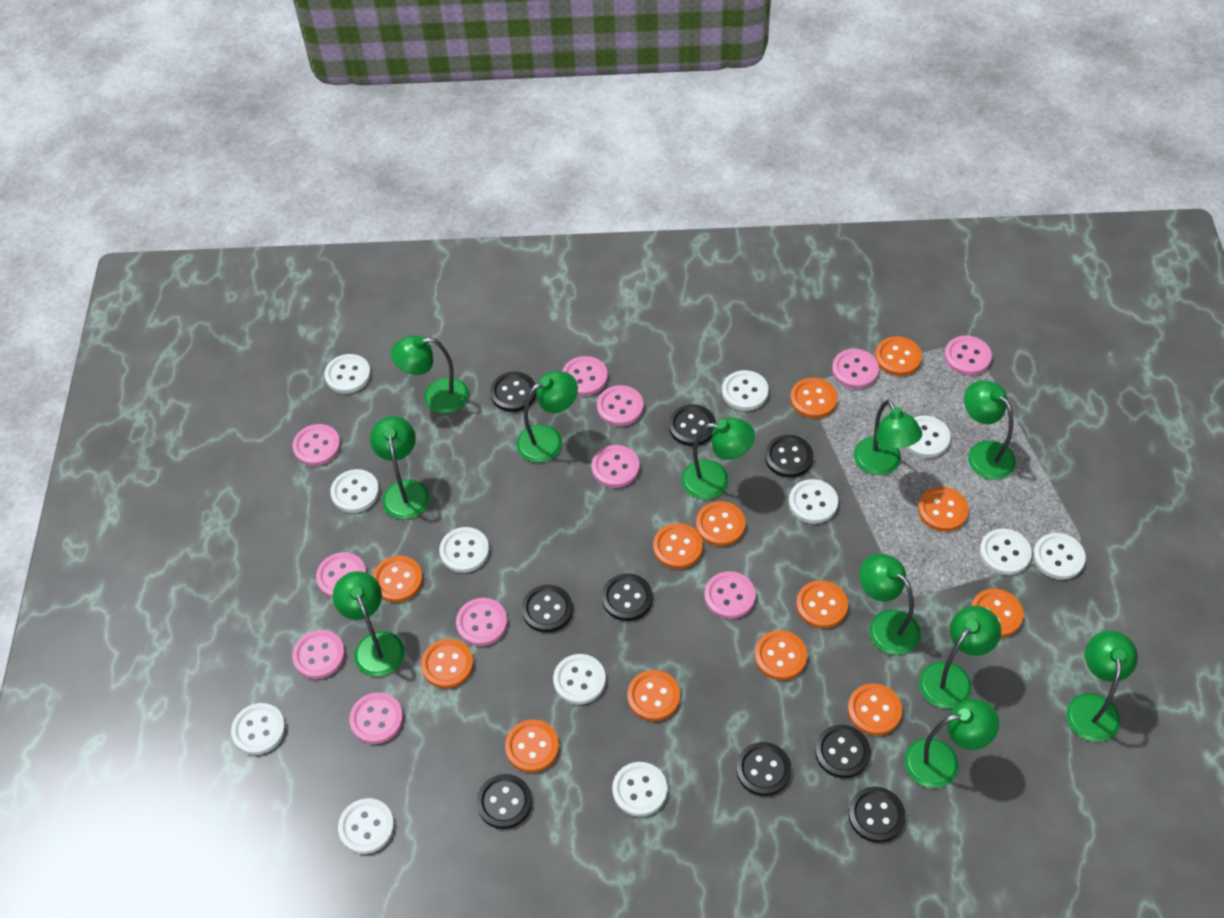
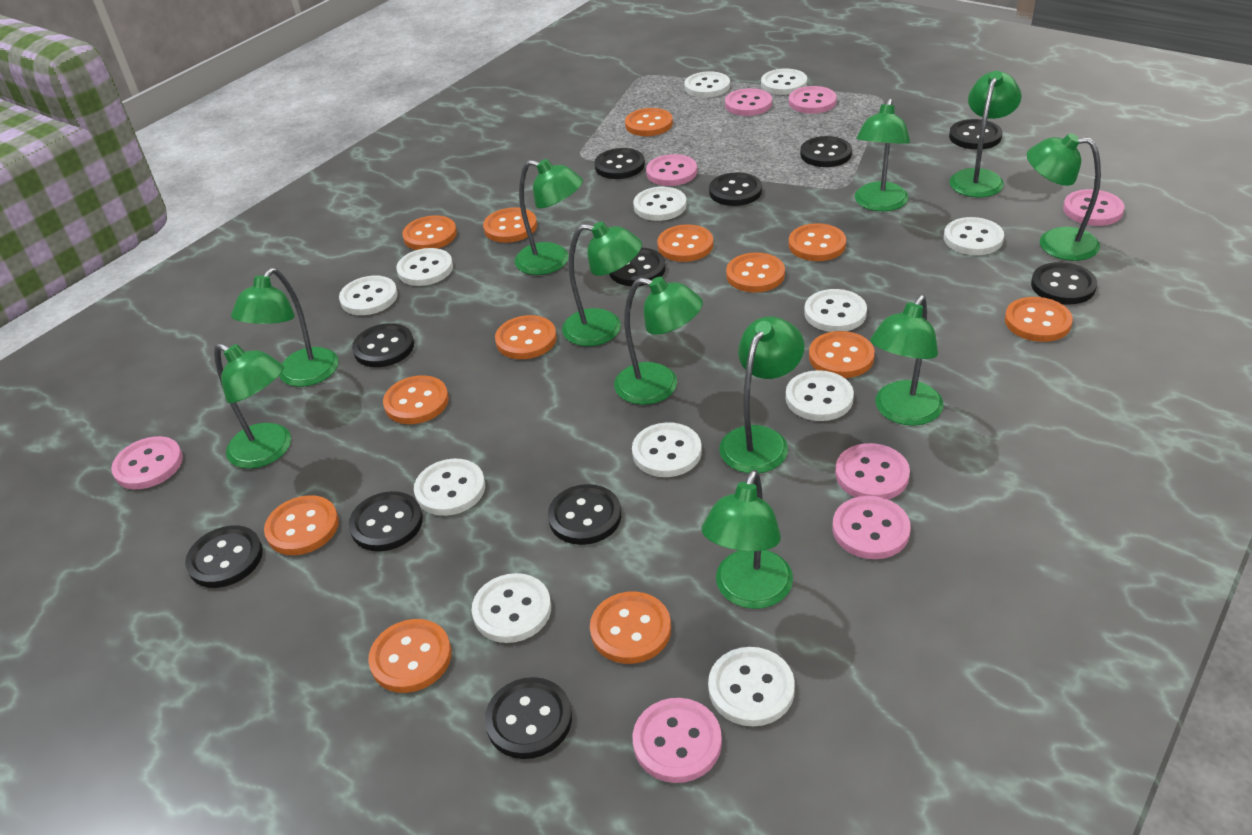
black button: 9 -> 11
pink button: 11 -> 8

